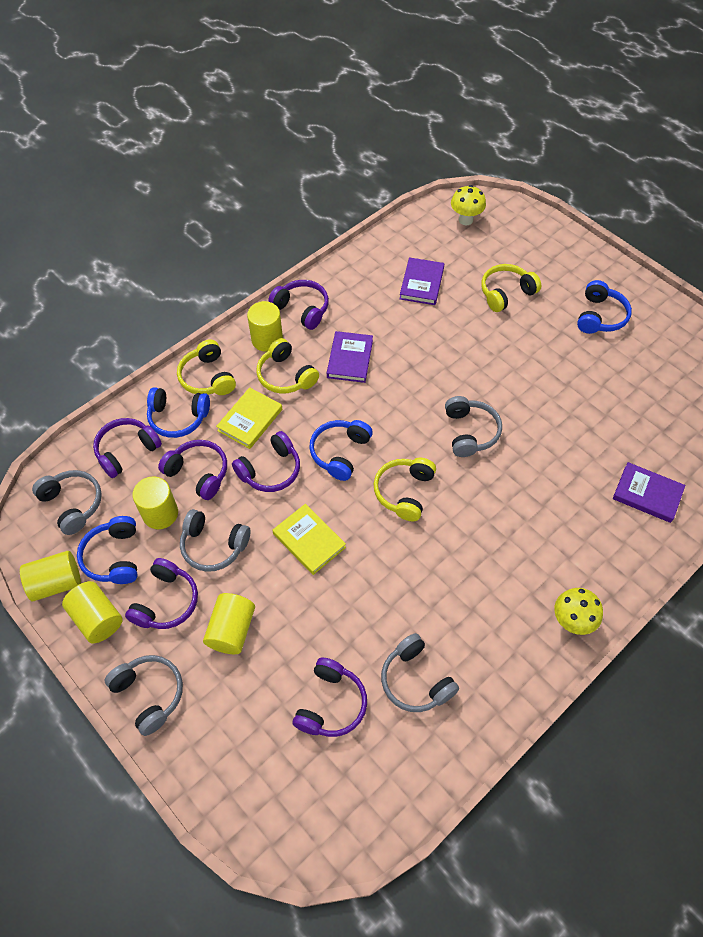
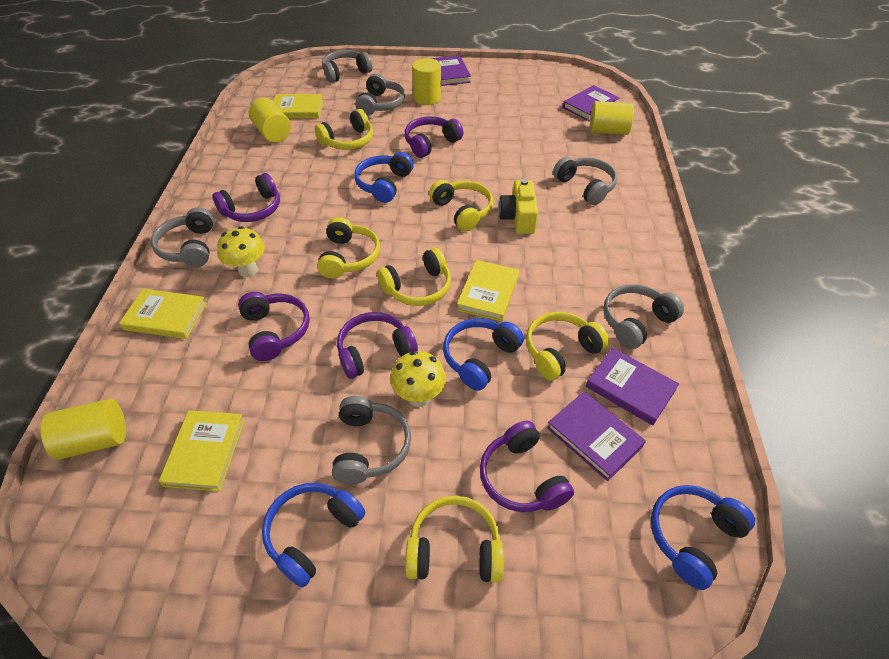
grey headphones: 5 -> 6
purple book: 3 -> 4
purple headphones: 6 -> 5
yellow book: 2 -> 4
yellow camera: 0 -> 1
yellow cylinder: 5 -> 4
yellow headphones: 4 -> 6

